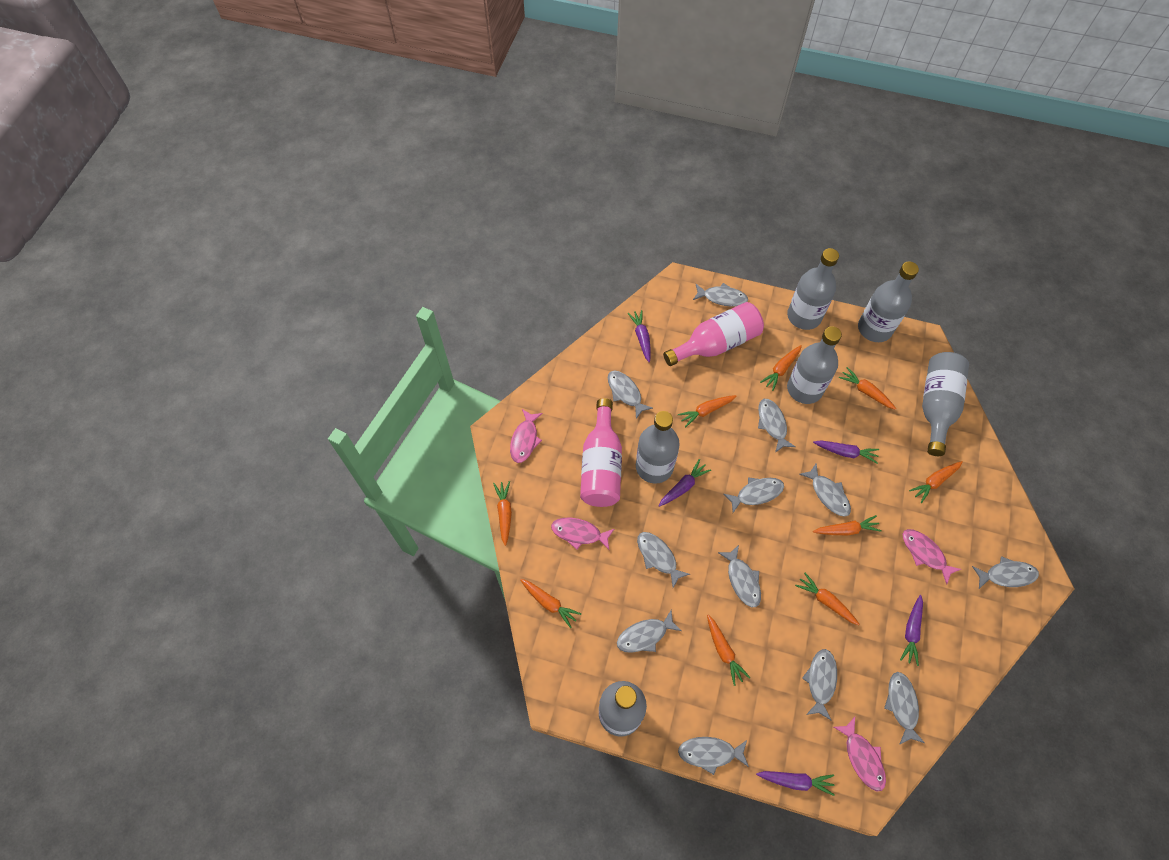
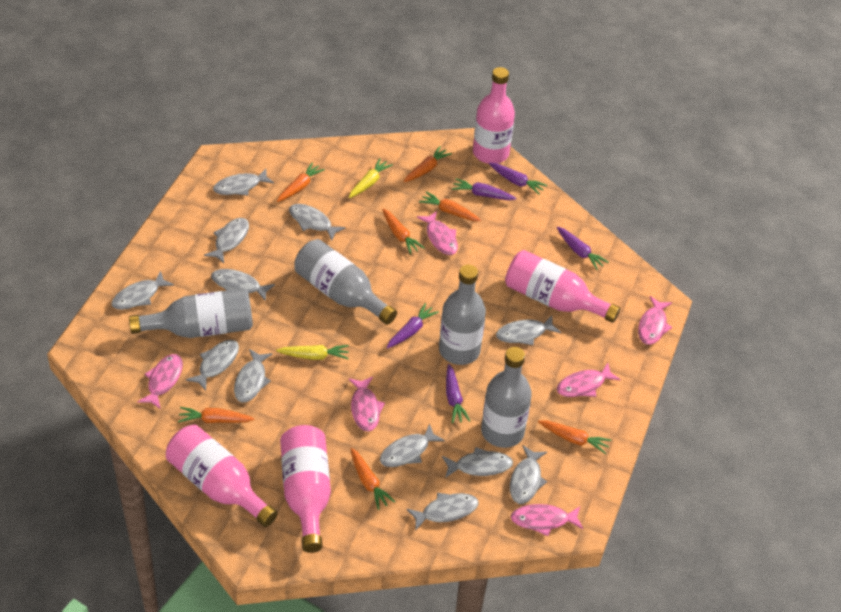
grey bottle: 6 -> 4
orange carrot: 9 -> 7
pink bottle: 2 -> 4
pink fish: 4 -> 6
yellow carrot: 0 -> 2

